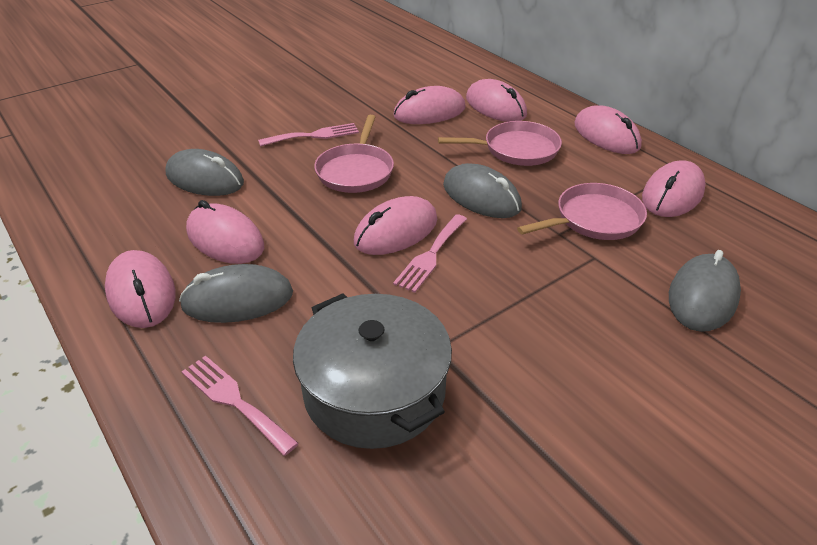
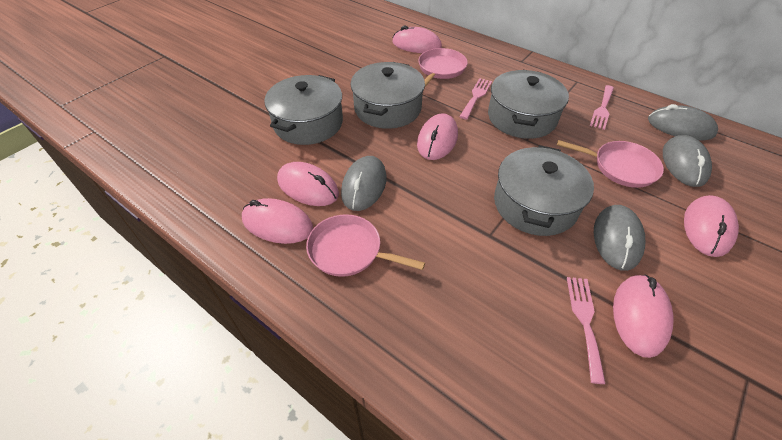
grey pot: 1 -> 4
pink mouse: 7 -> 6

